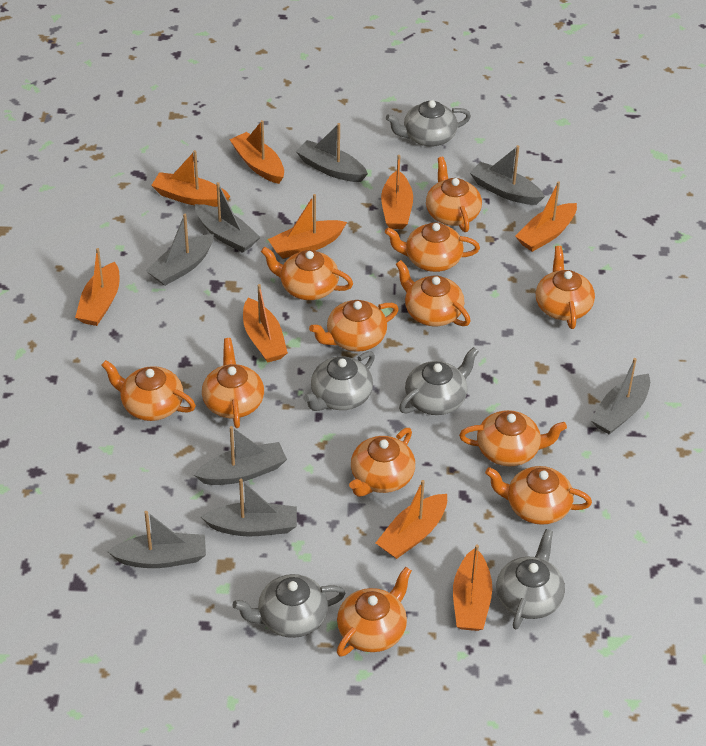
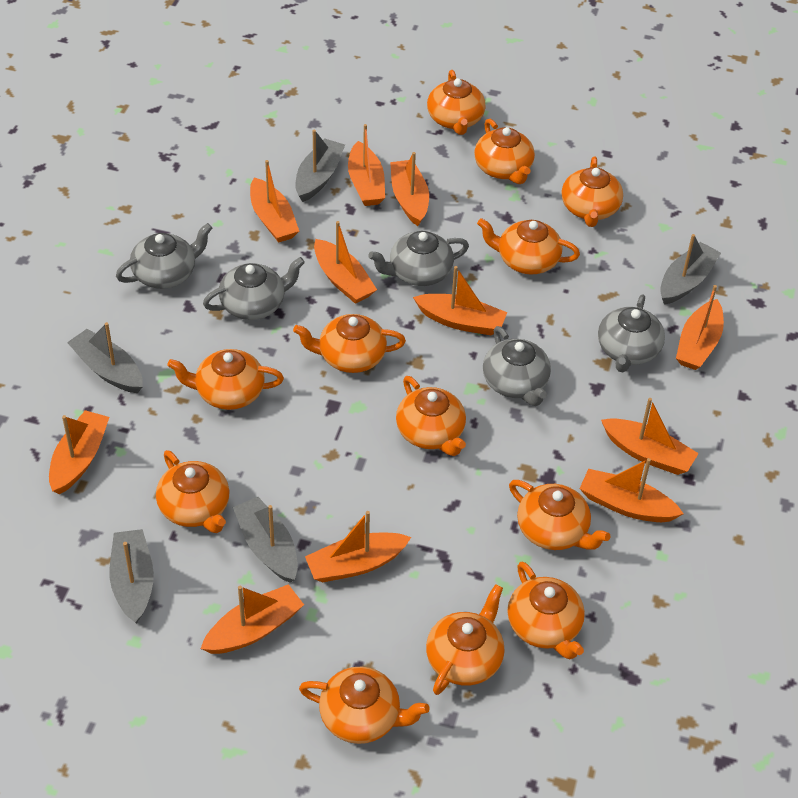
grey boat: 8 -> 5
orange boat: 9 -> 11

